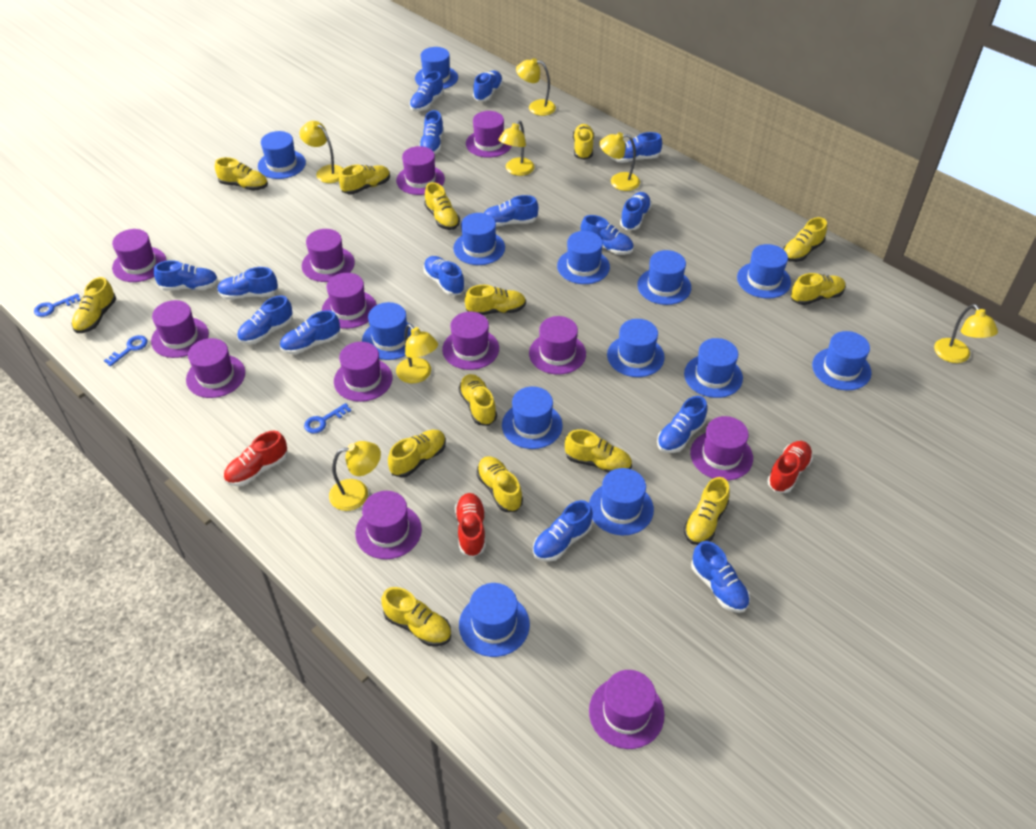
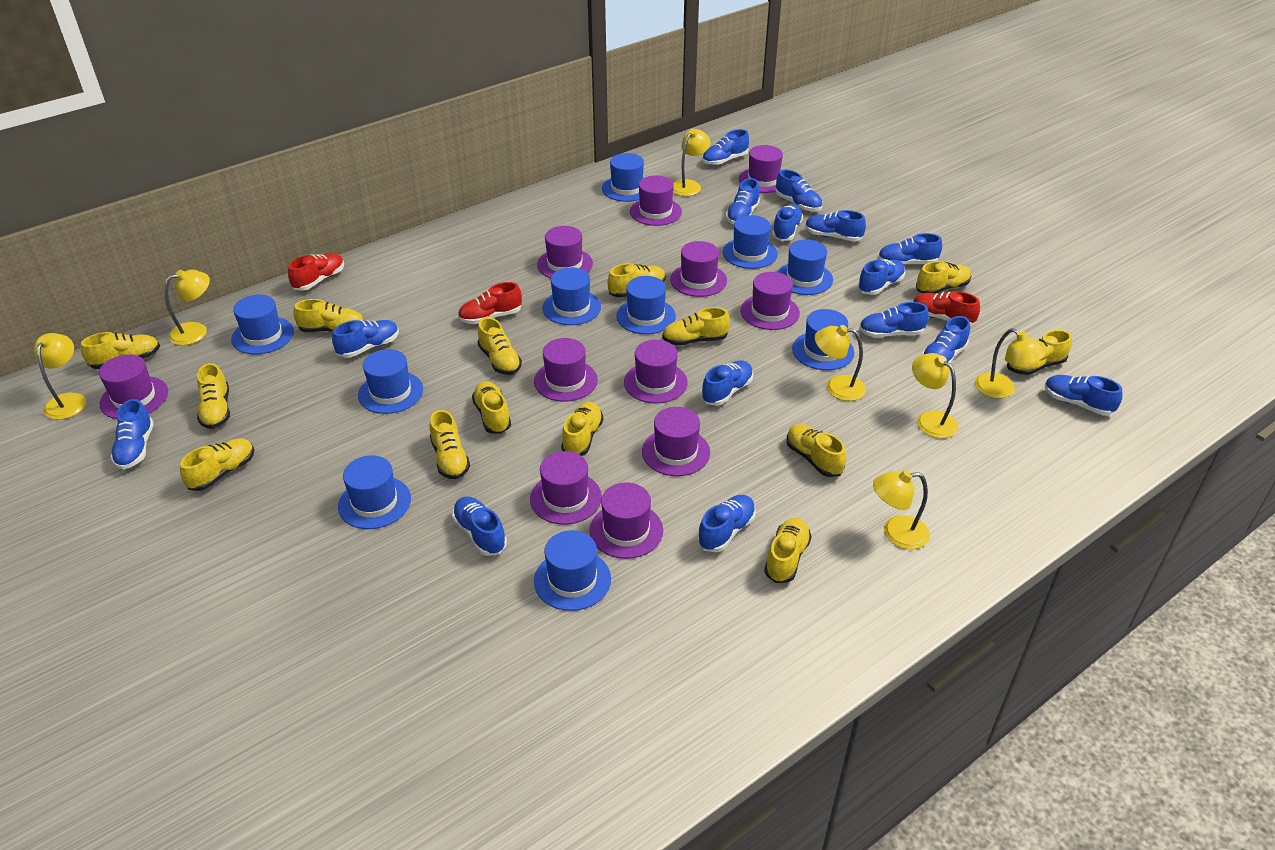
blue hat: 13 -> 10
blue key: 3 -> 0
purple hat: 13 -> 11

